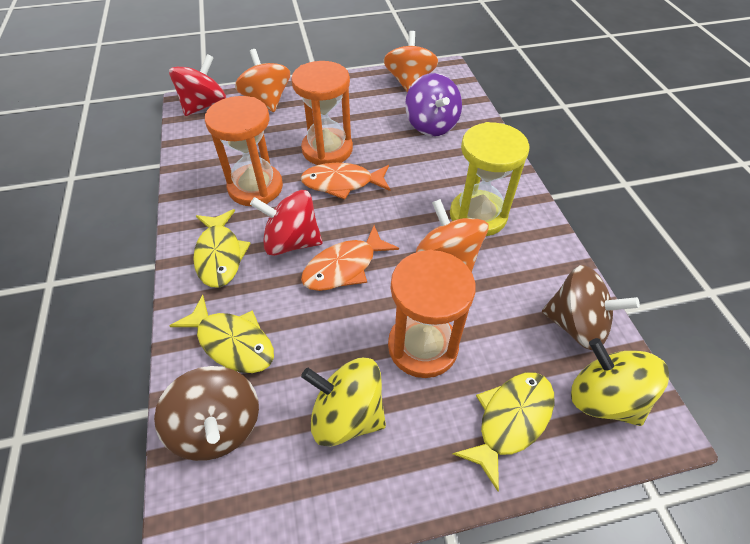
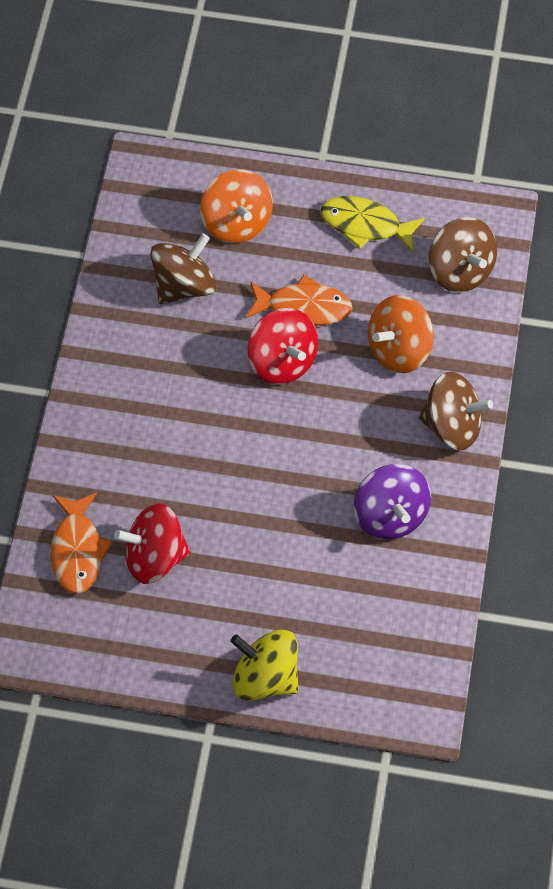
brown spinning top: 2 -> 3
orange hourglass: 3 -> 0
orange spinning top: 3 -> 2
yellow fish: 3 -> 1
yellow hourglass: 1 -> 0
yellow spinning top: 2 -> 1

